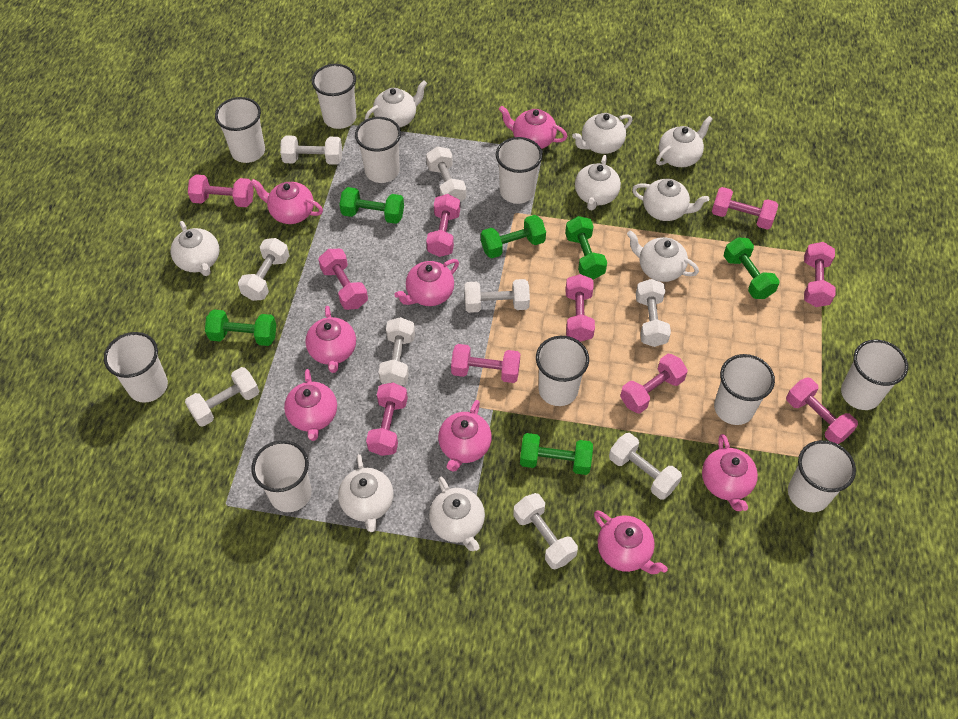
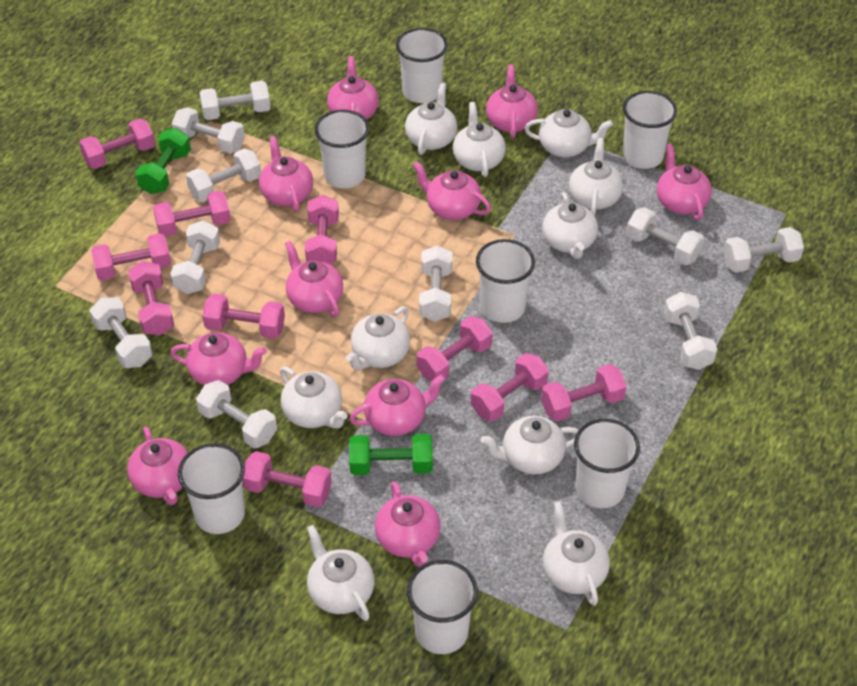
green dumbbell: 6 -> 2
pink teapot: 8 -> 10
white cup: 10 -> 7
white dumbbell: 9 -> 10
white teapot: 9 -> 10

